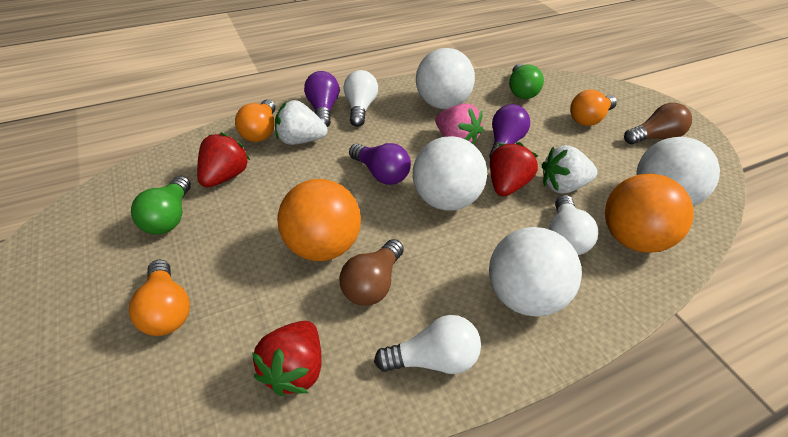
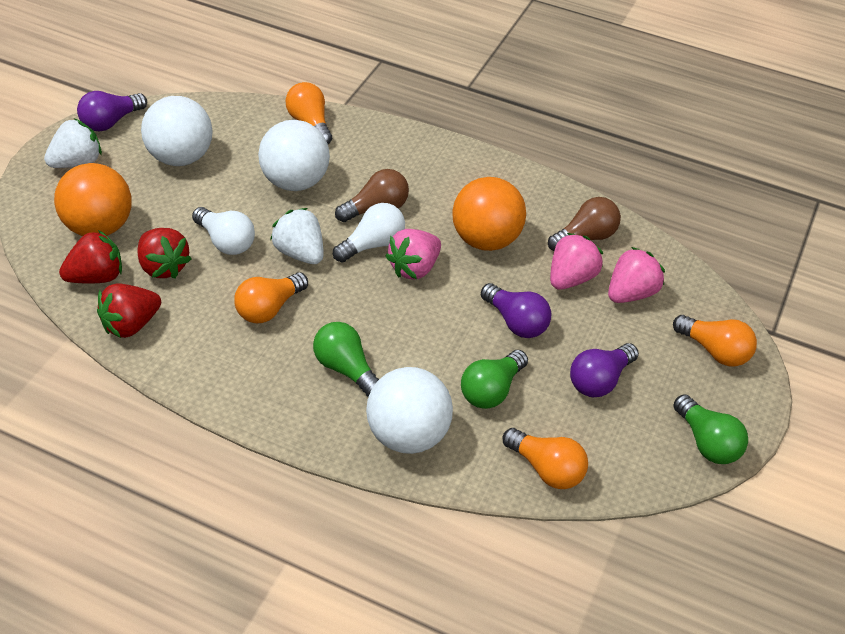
green light bulb: 2 -> 3
orange light bulb: 3 -> 4
pink strawberry: 1 -> 3
white ball: 4 -> 3
white light bulb: 3 -> 2

